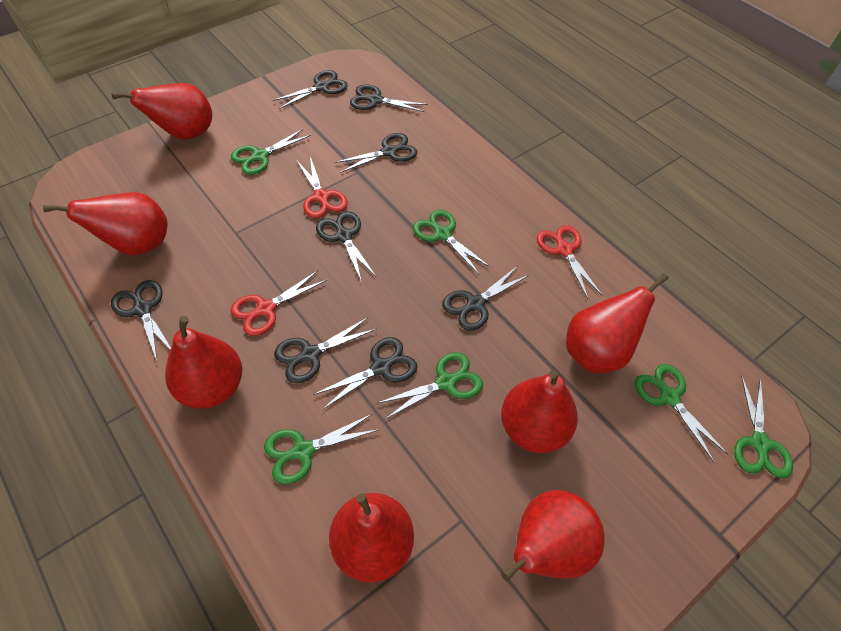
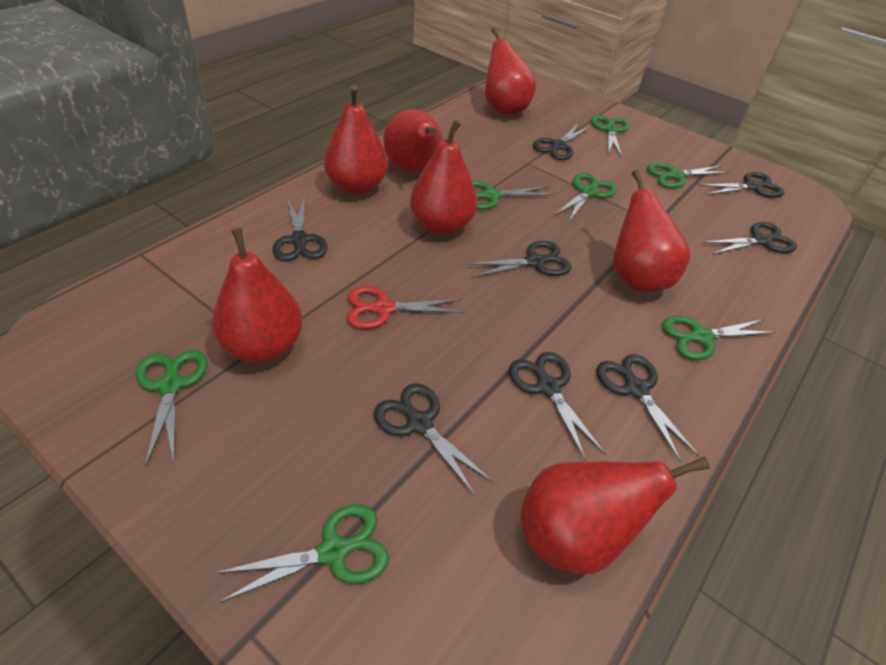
green scissors: 6 -> 7
red scissors: 3 -> 1

